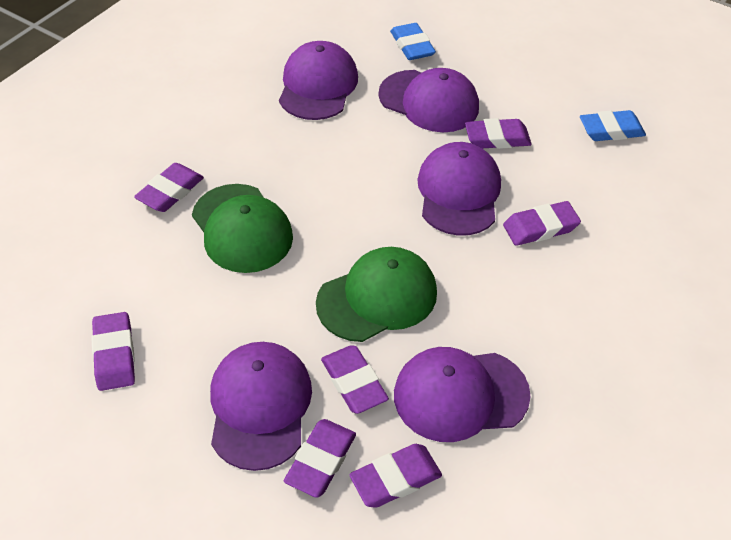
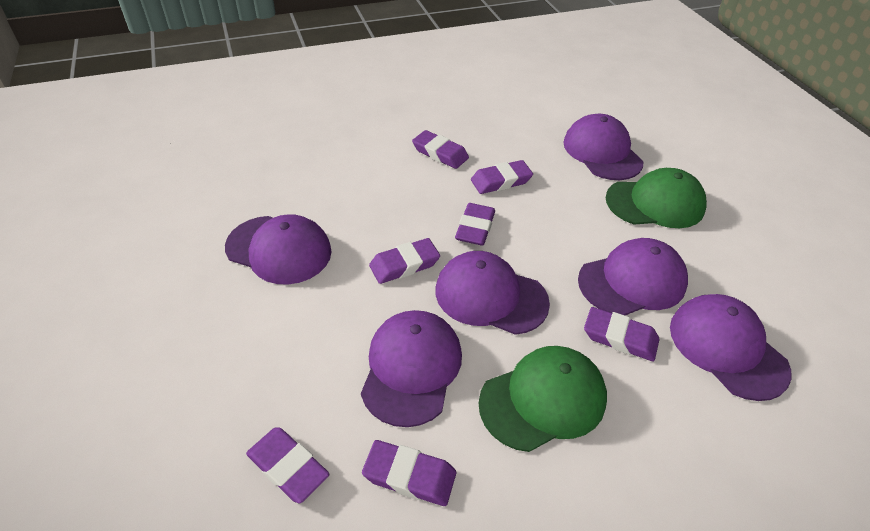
blue eraser: 2 -> 0
purple cap: 5 -> 6

